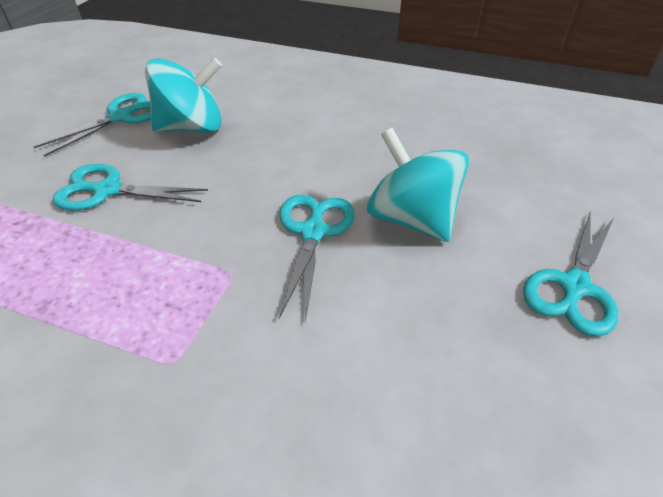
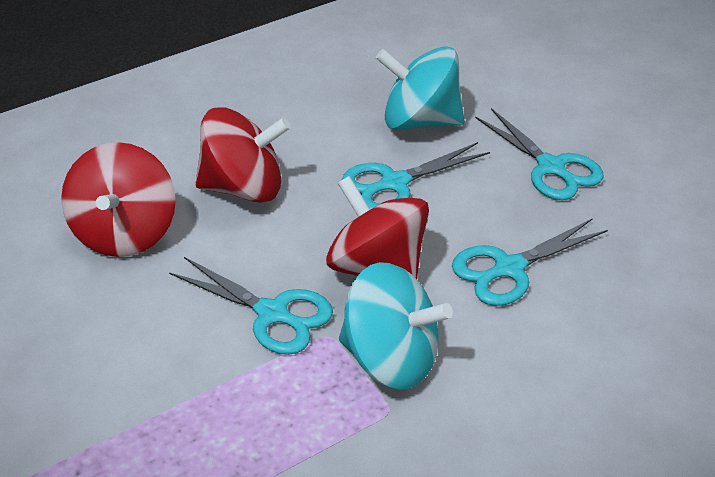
red spinning top: 0 -> 3

